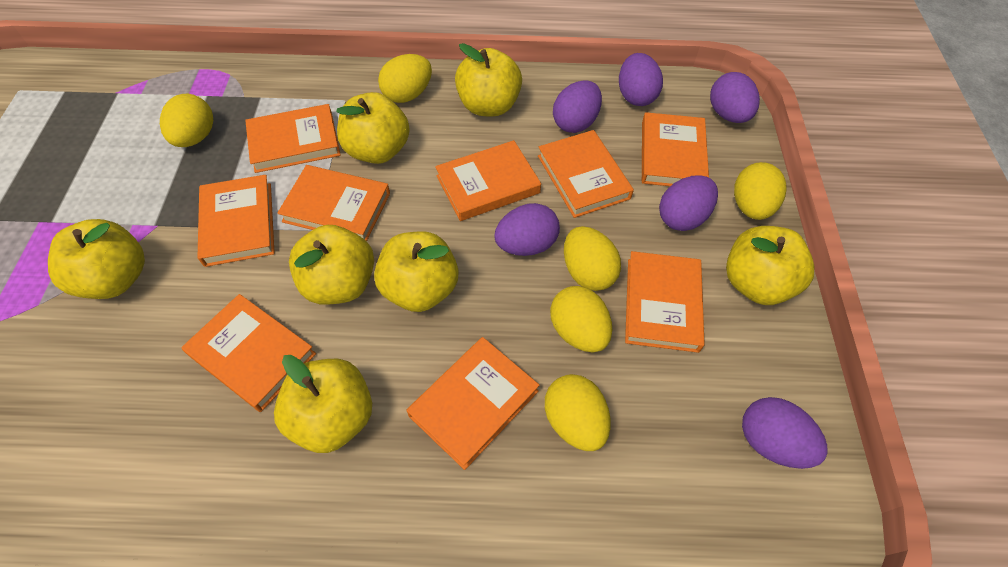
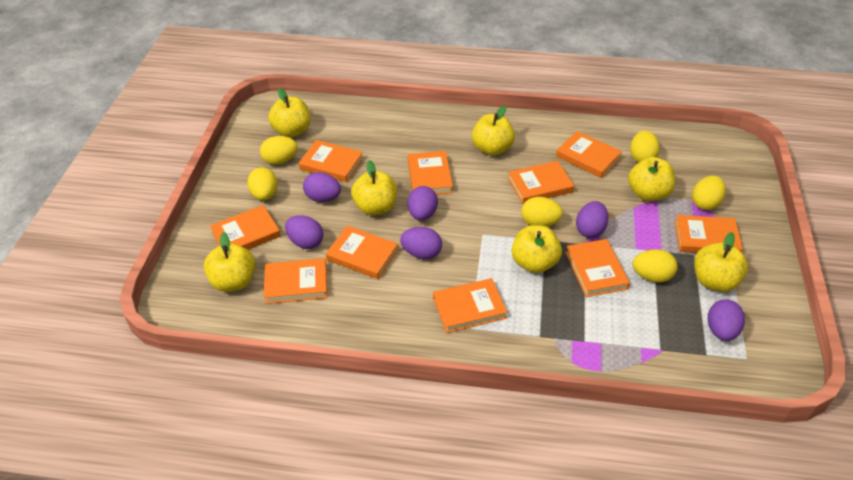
orange book: 9 -> 10

